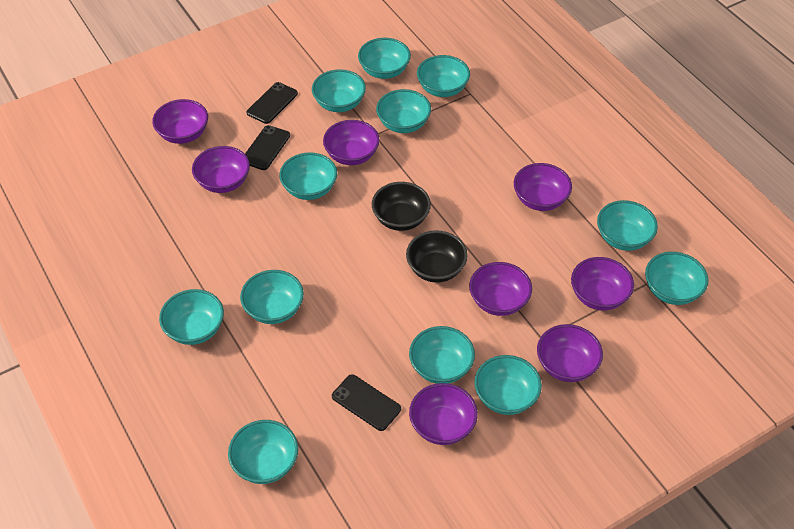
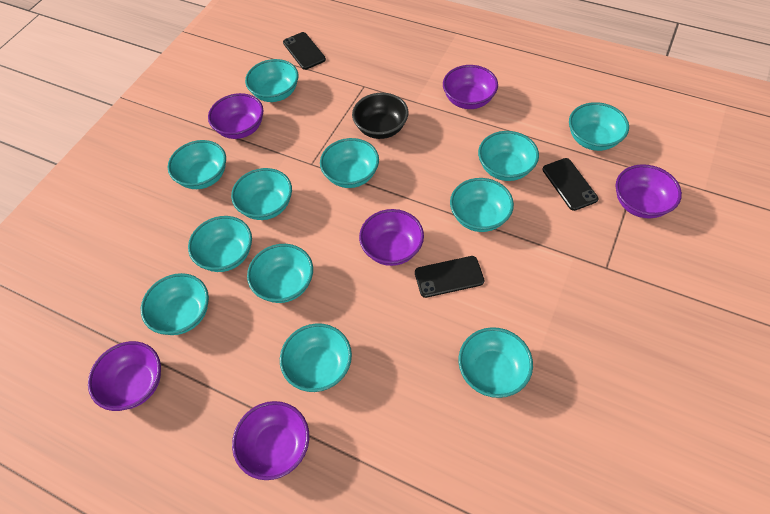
black bowl: 2 -> 1
purple bowl: 8 -> 6

